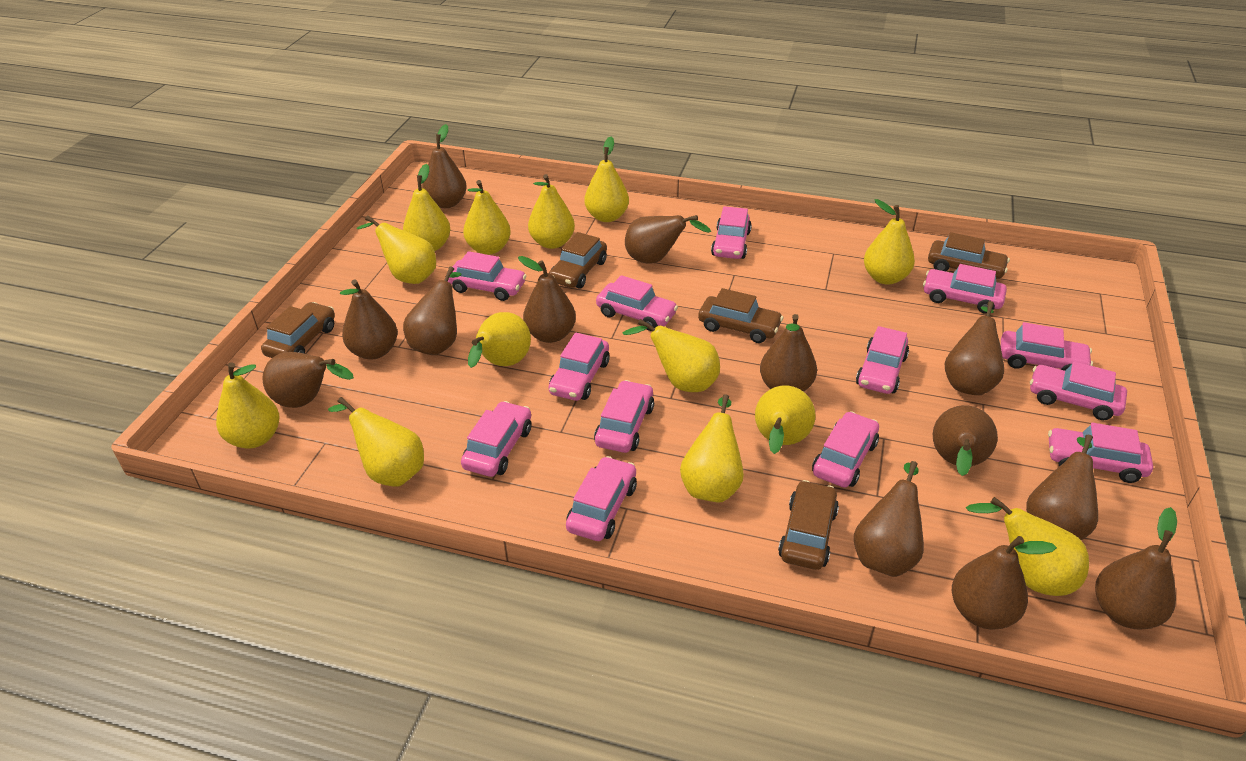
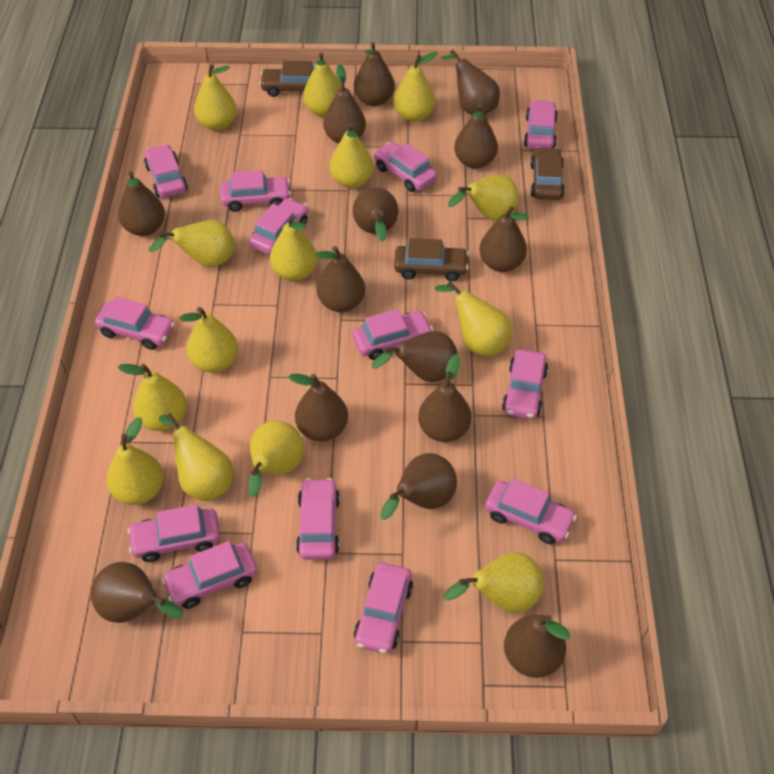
brown car: 5 -> 3
brown pear: 13 -> 14
yellow pear: 13 -> 14

